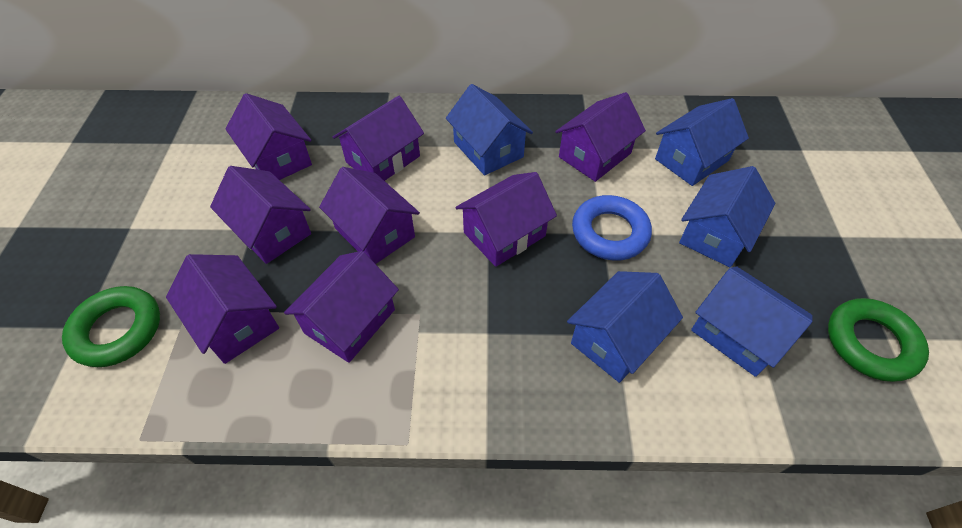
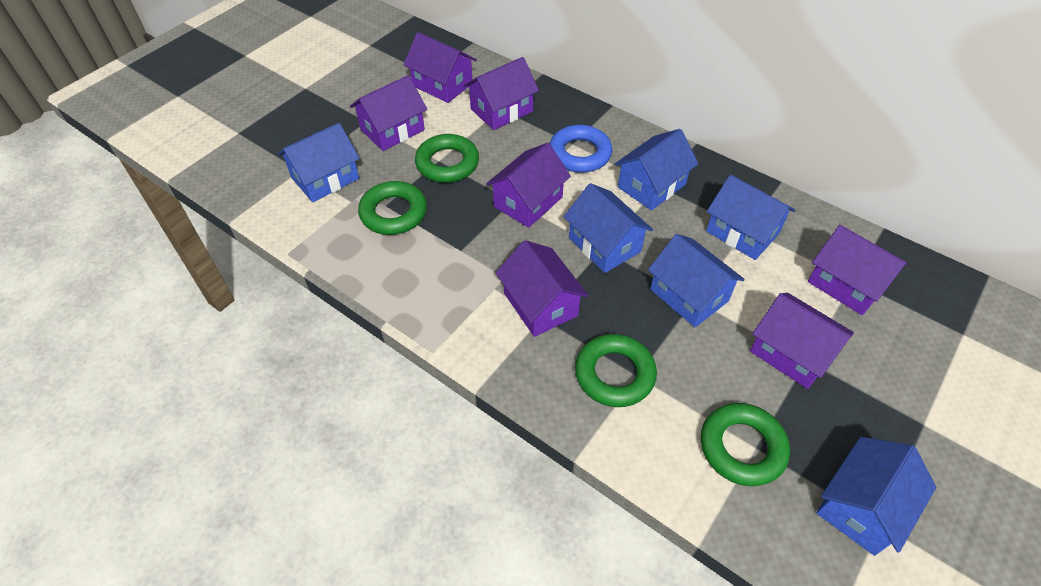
blue house: 5 -> 6
green ring: 2 -> 4
purple house: 8 -> 7

